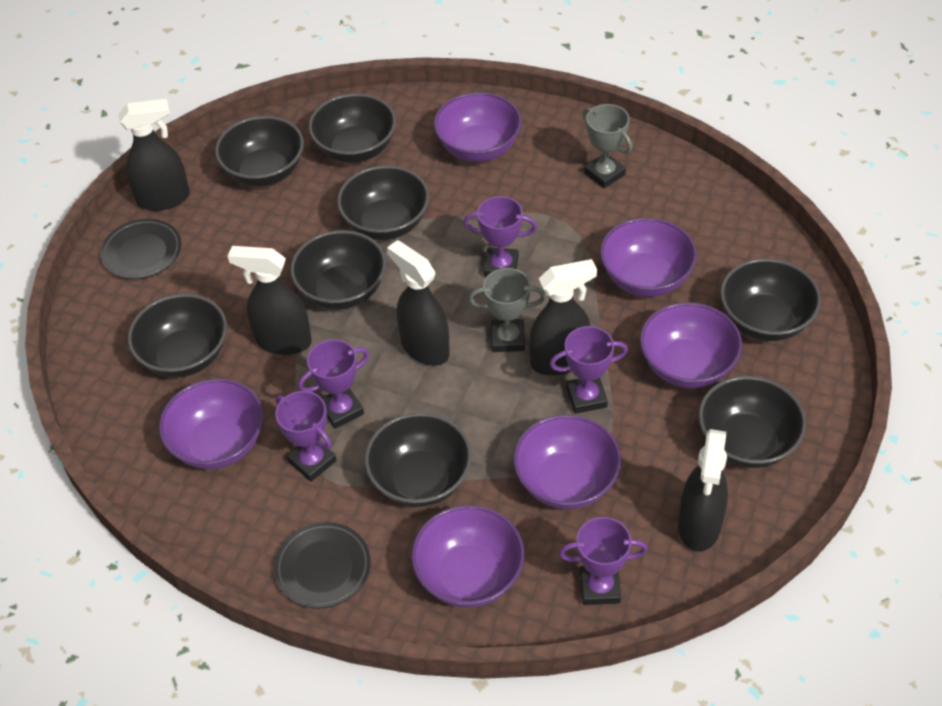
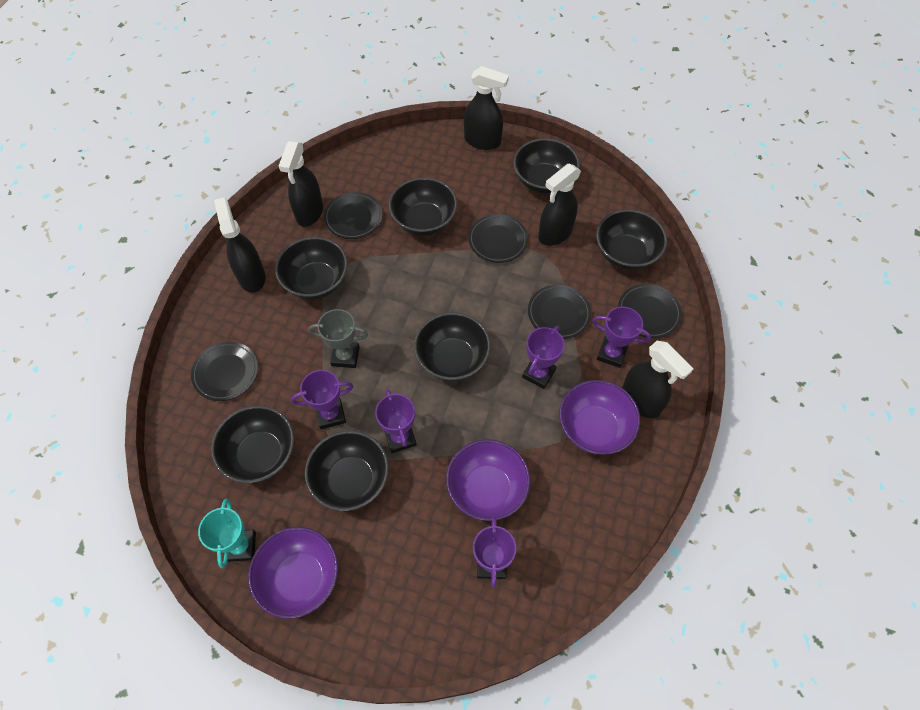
black bowl: 8 -> 7
black plate: 2 -> 5
grey trophy: 2 -> 1
purple bowl: 6 -> 3
turquoise trophy: 0 -> 1

